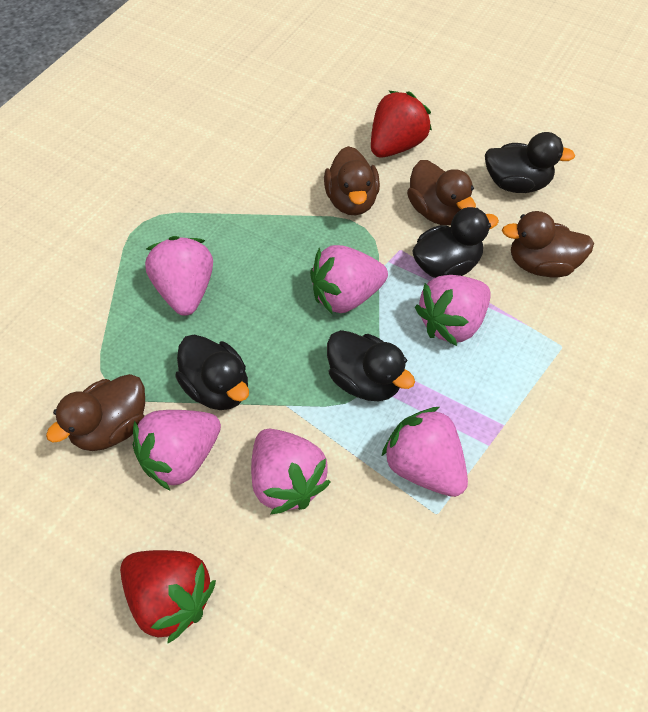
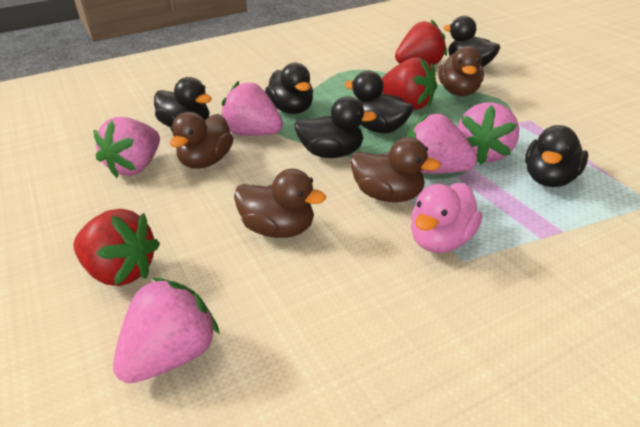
black duck: 4 -> 6
pink duck: 0 -> 1
pink strawberry: 6 -> 5
red strawberry: 2 -> 3

